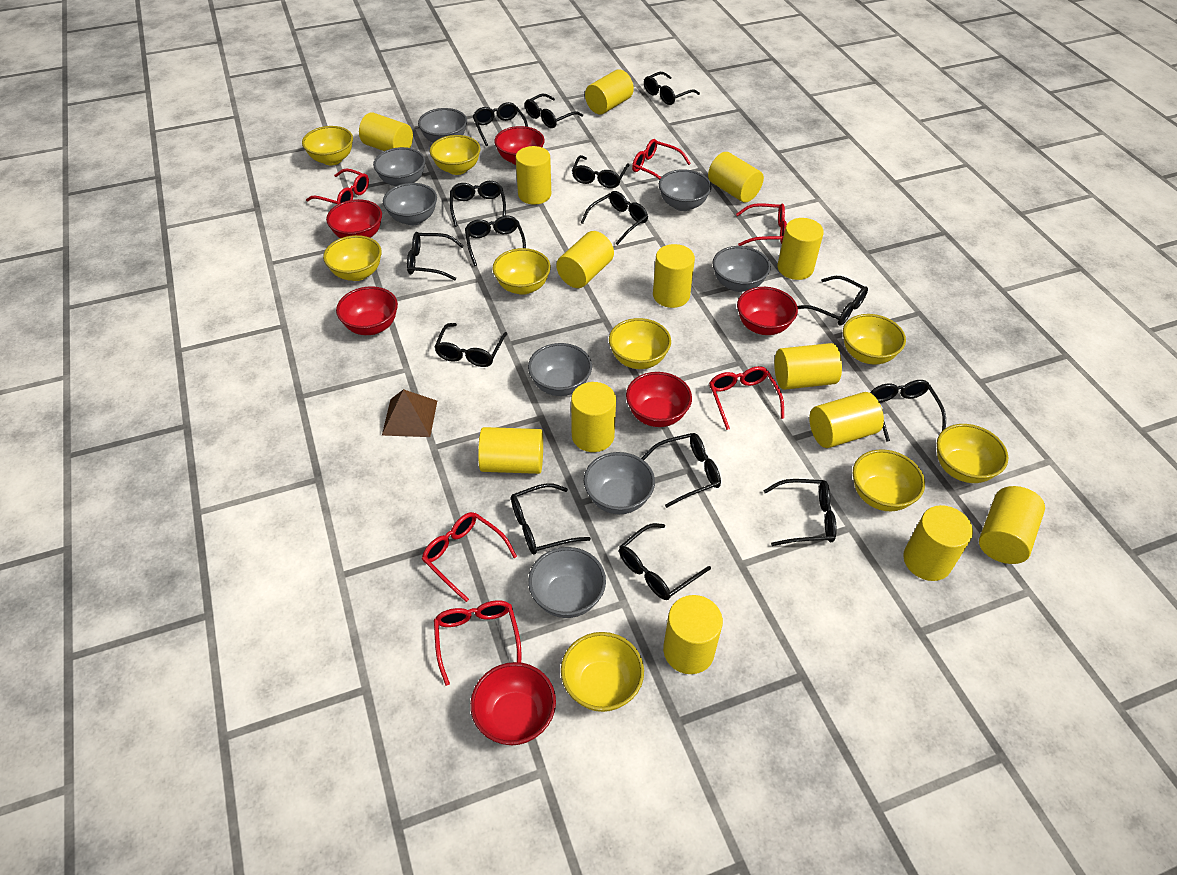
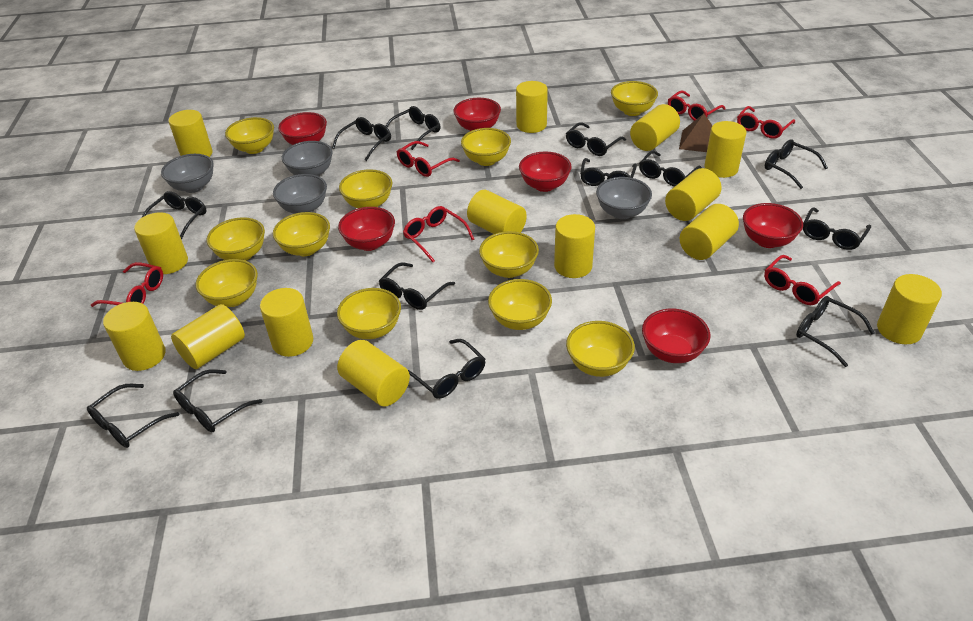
black glasses: 15 -> 13
grey bowl: 8 -> 4
yellow bowl: 9 -> 11

